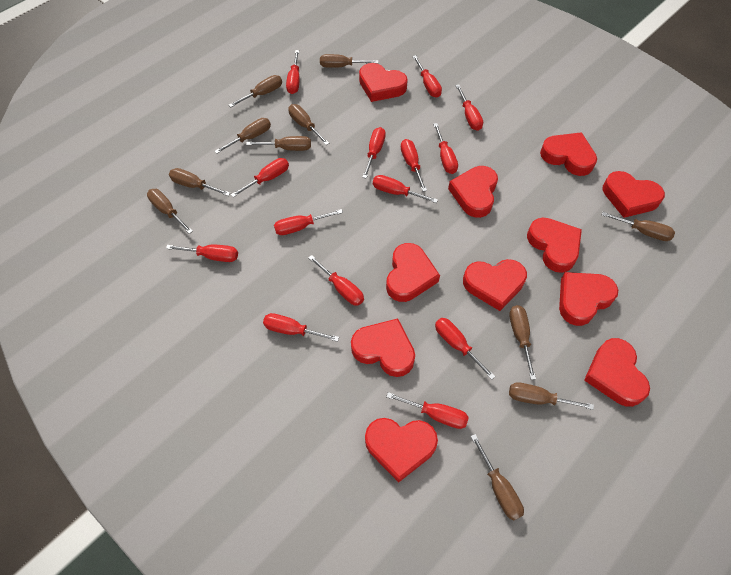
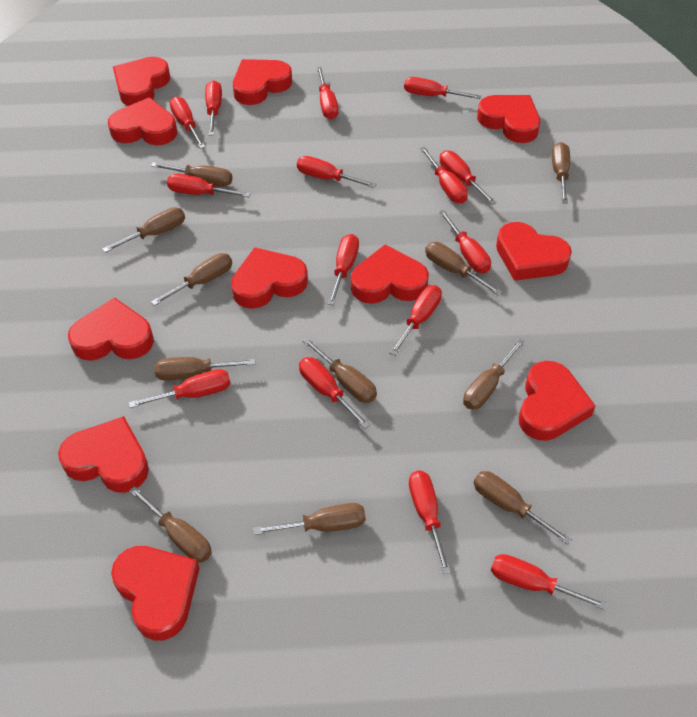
red screwdriver: 14 -> 15

